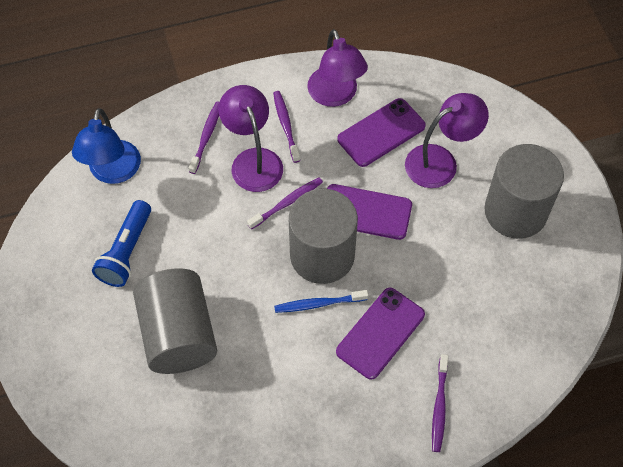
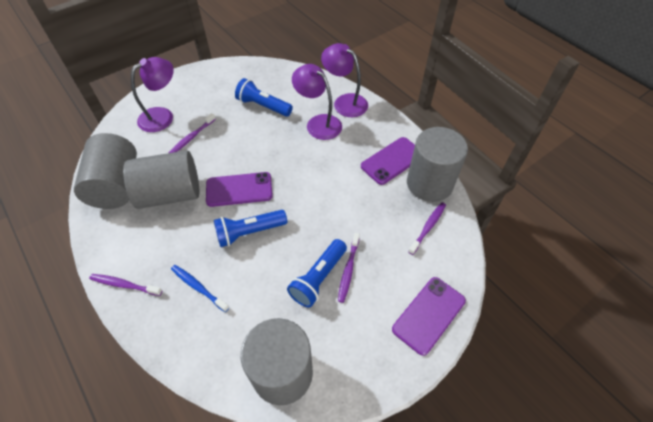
blue flashlight: 1 -> 3
blue lamp: 1 -> 0
grey cylinder: 3 -> 4

